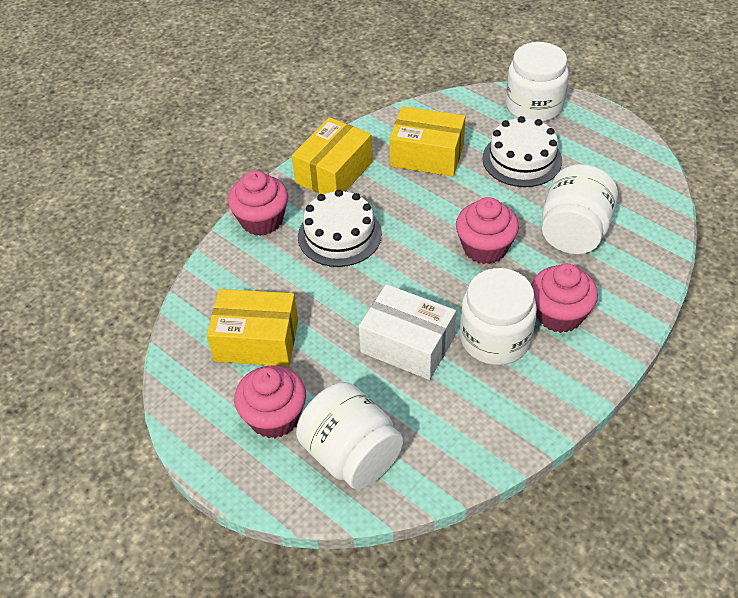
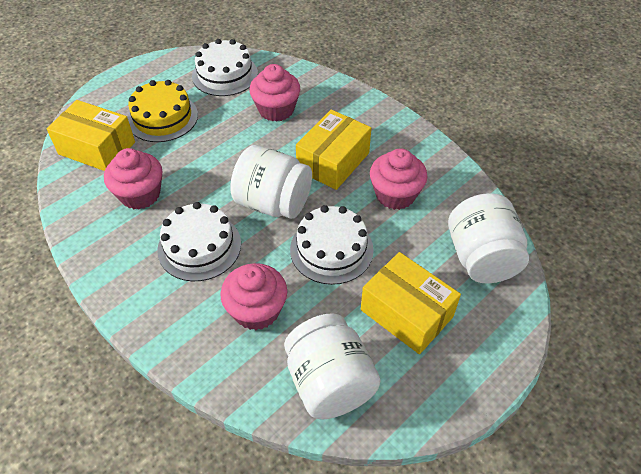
white box: 1 -> 0
white cake: 2 -> 3
white jar: 4 -> 3
yellow cake: 0 -> 1

